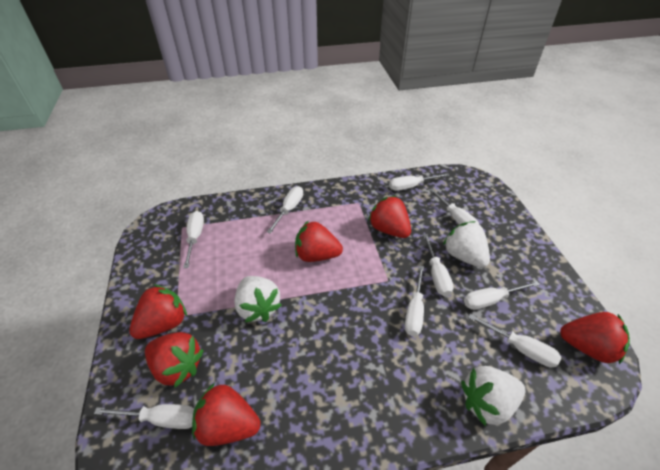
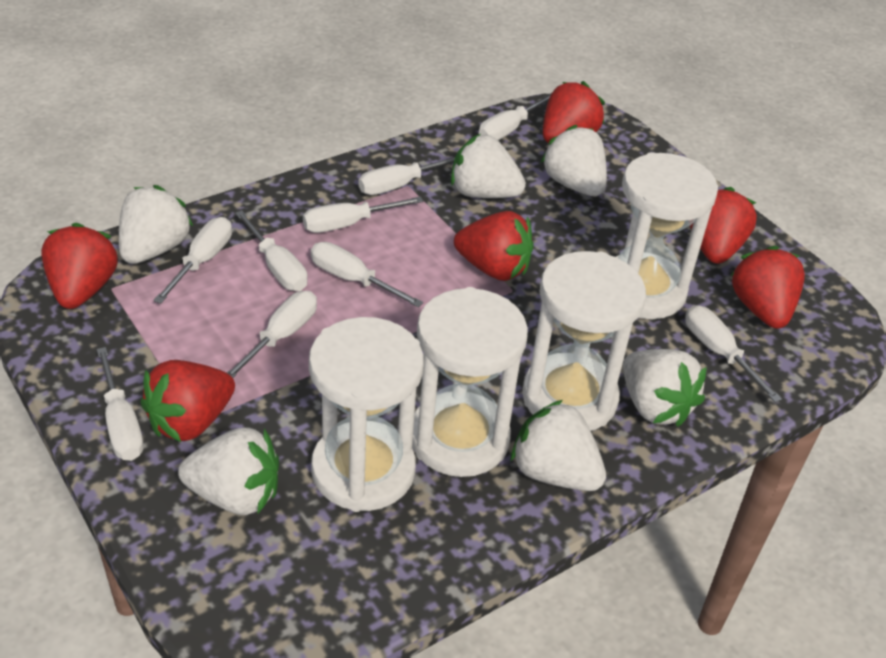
white hourglass: 0 -> 4
white strawberry: 3 -> 6

